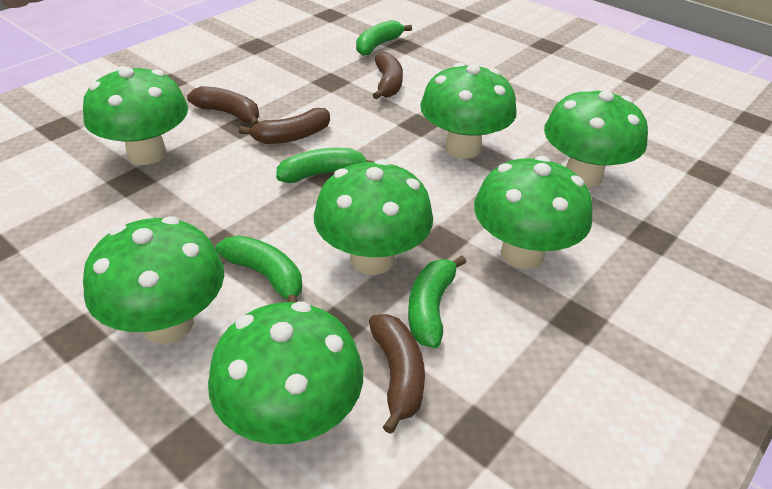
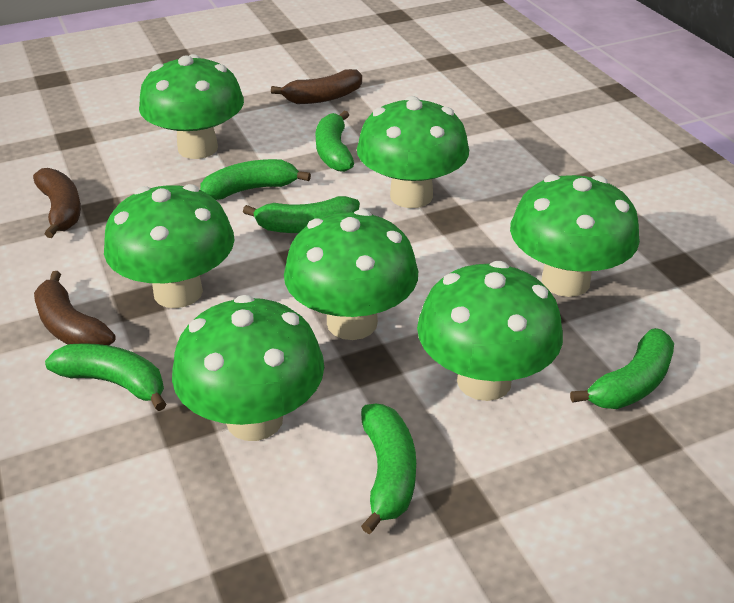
brown banana: 4 -> 3
green banana: 4 -> 6

